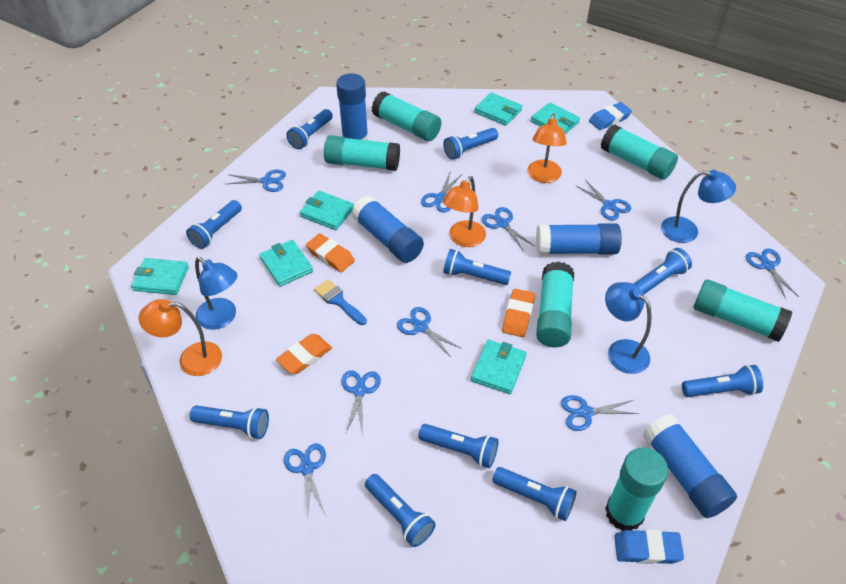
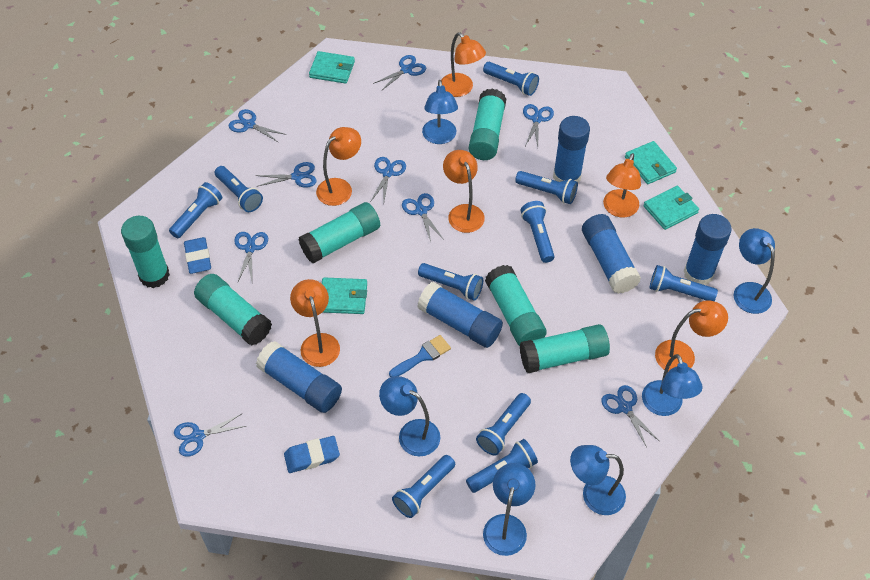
blue glue stick: 4 -> 5
blue lamp: 3 -> 6
orange eraser: 3 -> 0
orange lamp: 3 -> 6
turquoise wallet: 6 -> 4

